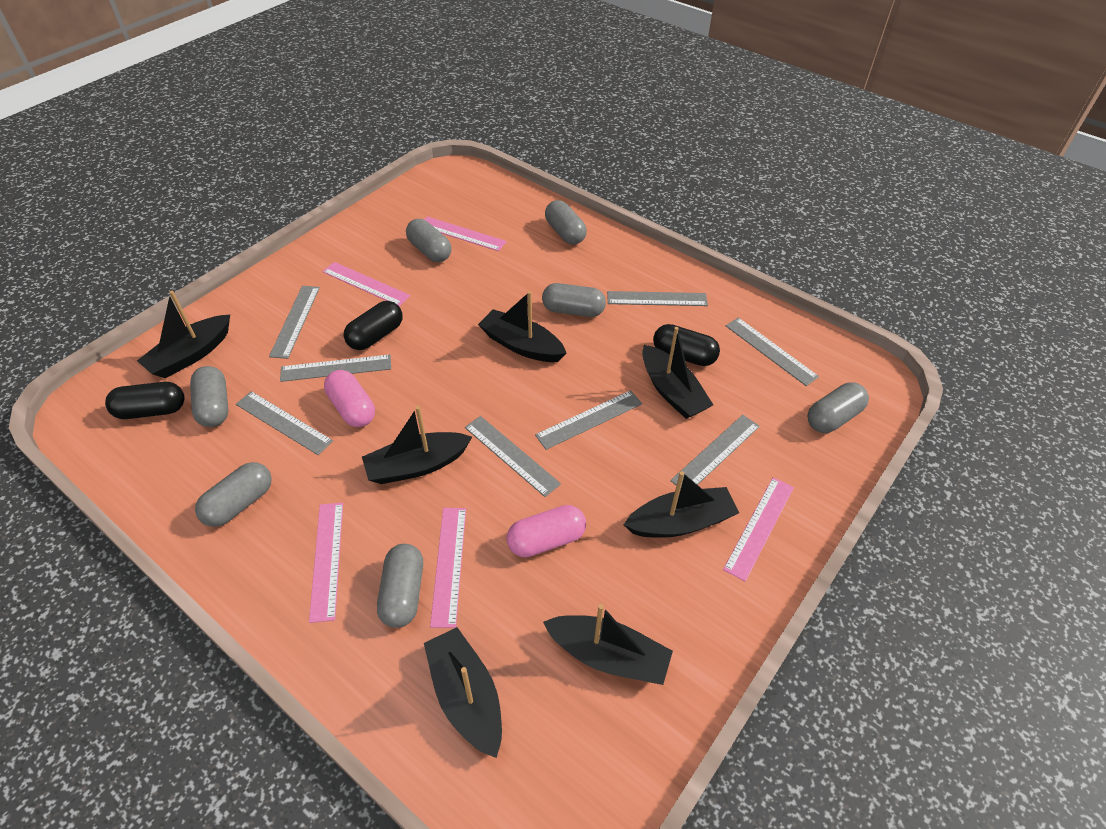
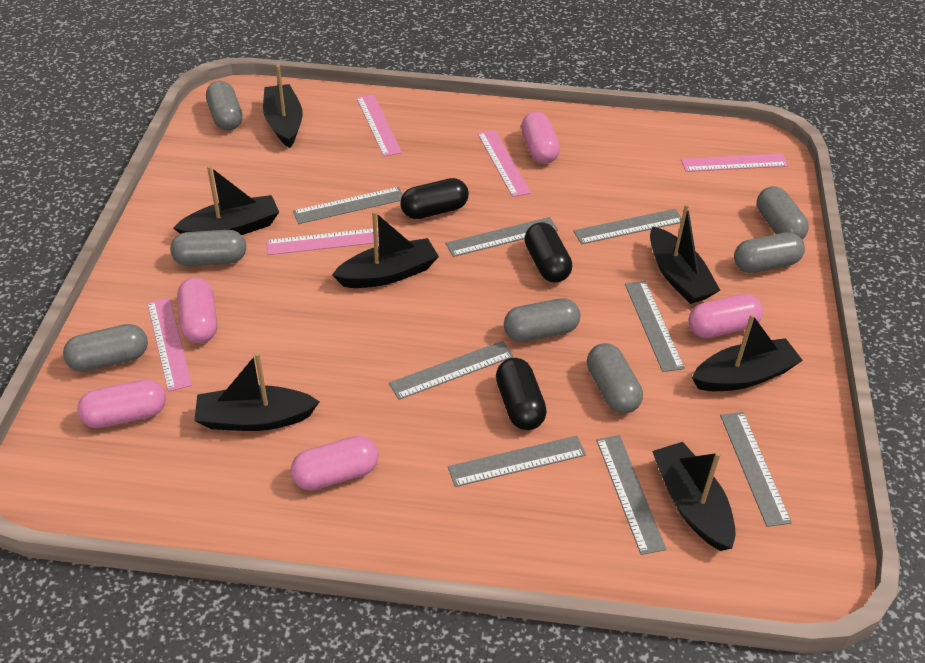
pink capsule: 2 -> 5

